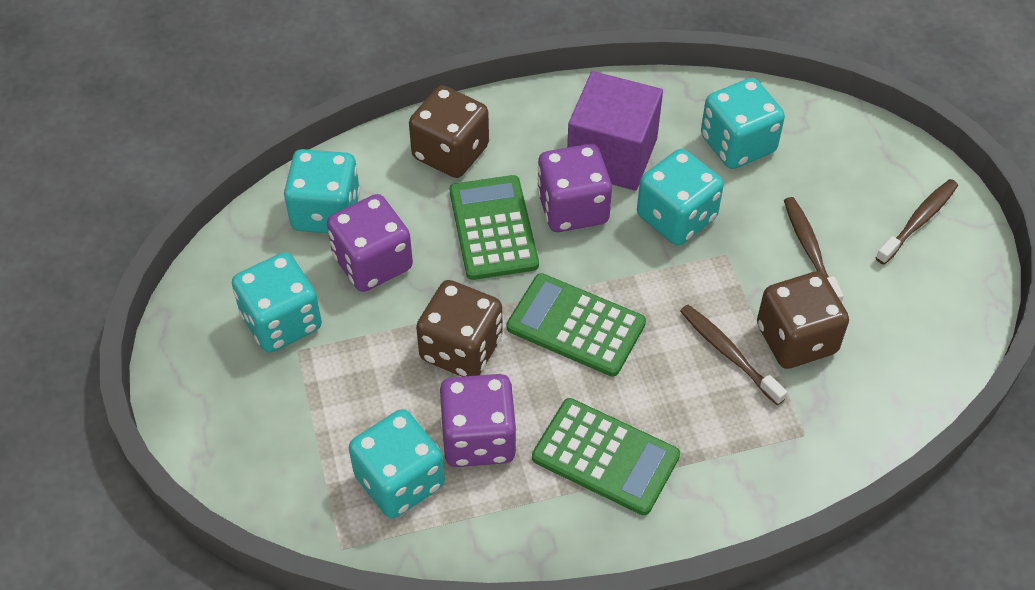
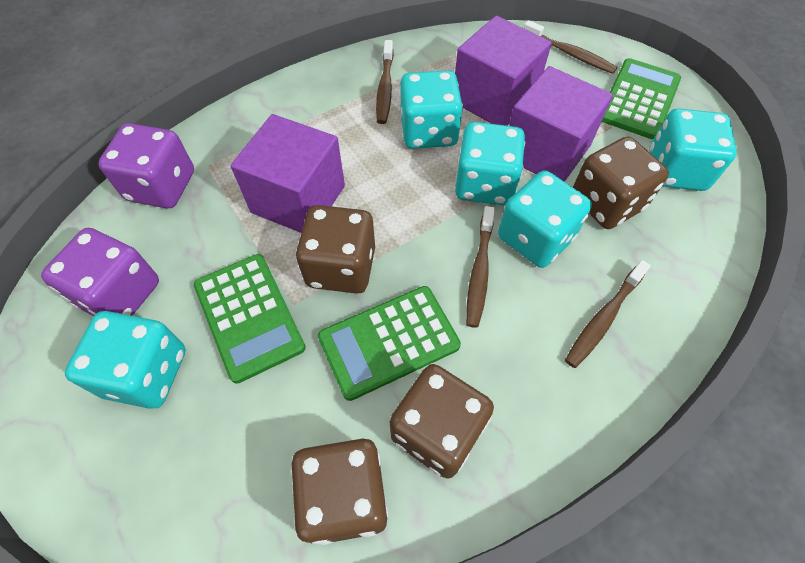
brown dice: 3 -> 4
brown toothbrush: 3 -> 4
purple cube: 1 -> 3
purple dice: 3 -> 2

